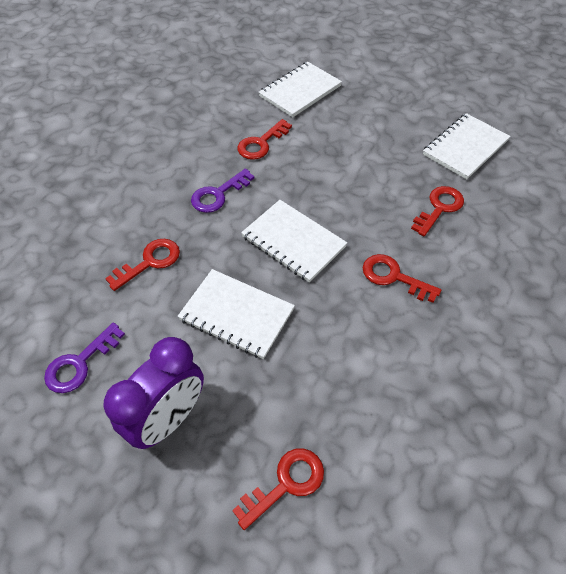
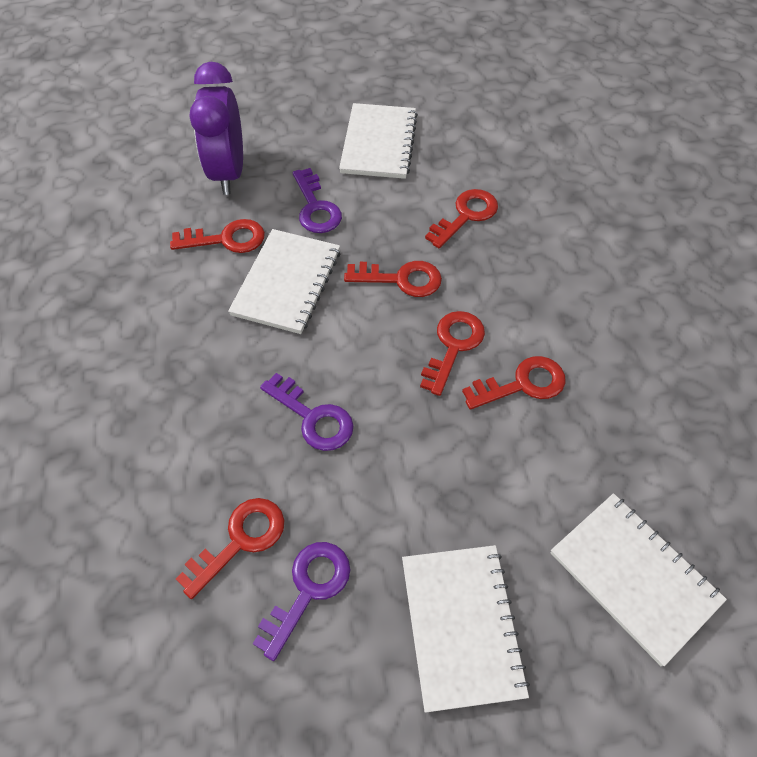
purple key: 2 -> 3
red key: 5 -> 6

